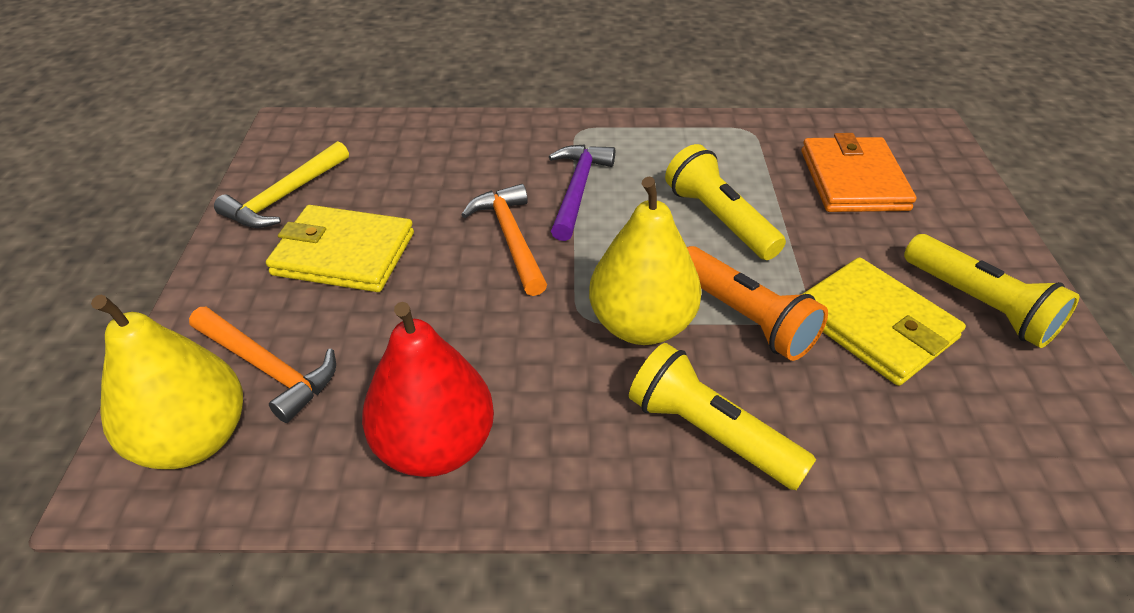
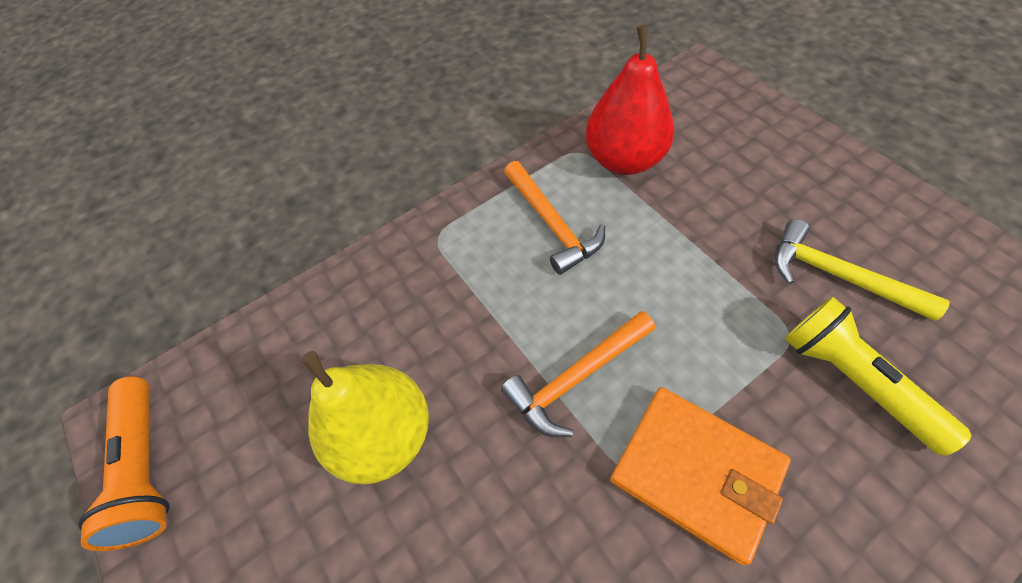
purple hammer: 1 -> 0
yellow flashlight: 3 -> 1
yellow pear: 2 -> 1
yellow wallet: 2 -> 0

